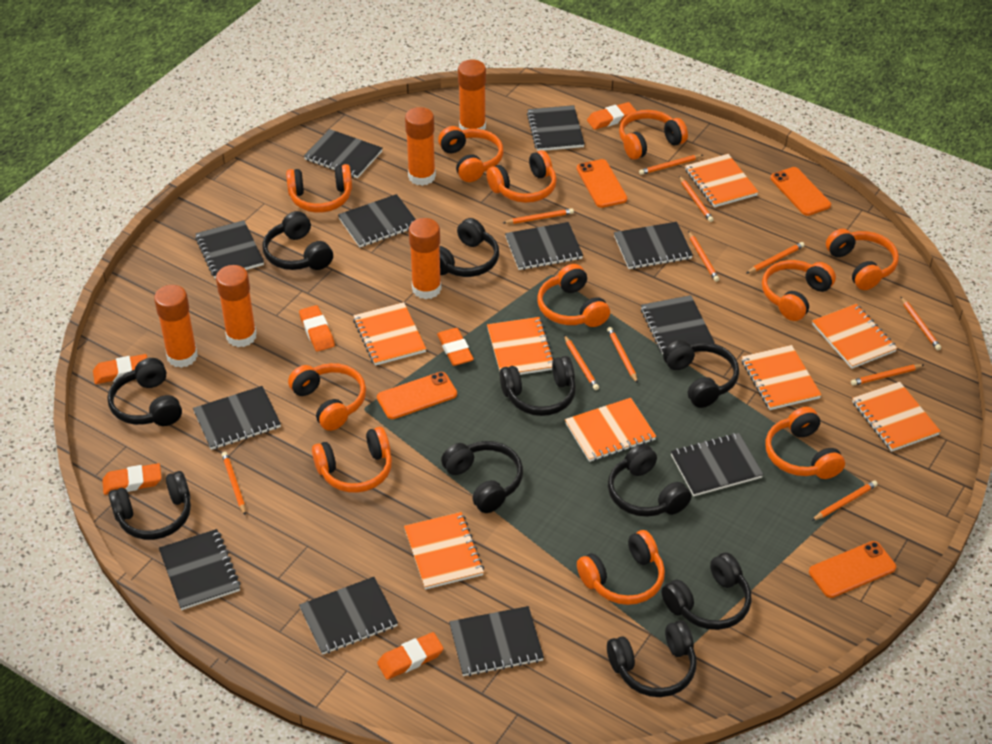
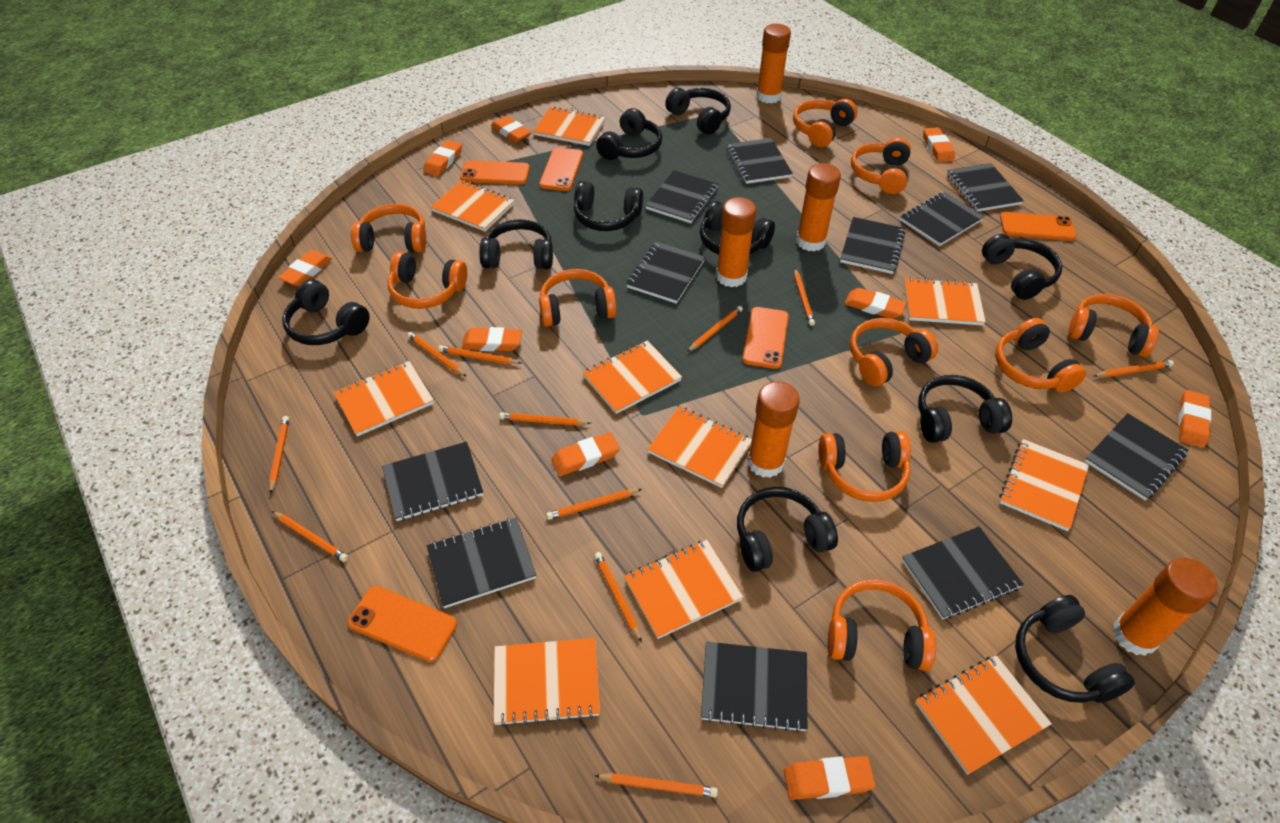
black notebook: 12 -> 11
orange eraser: 6 -> 9
orange headphones: 11 -> 10
orange notebook: 8 -> 10
orange phone: 4 -> 5

